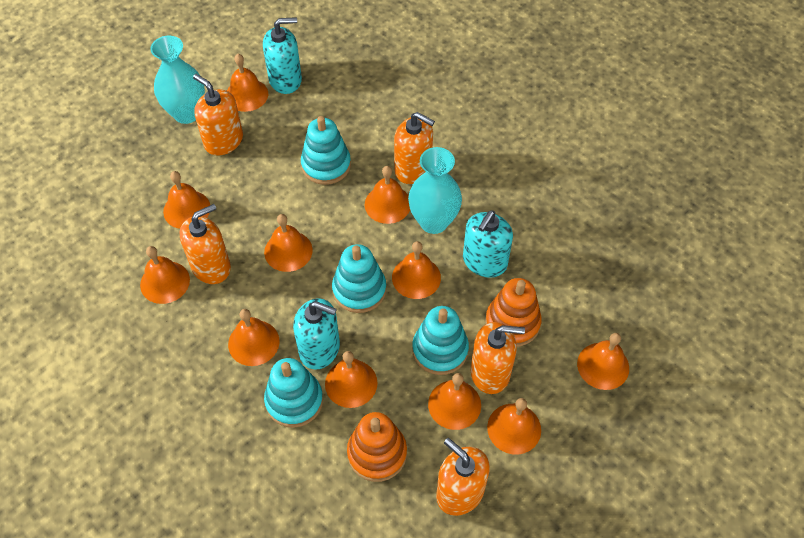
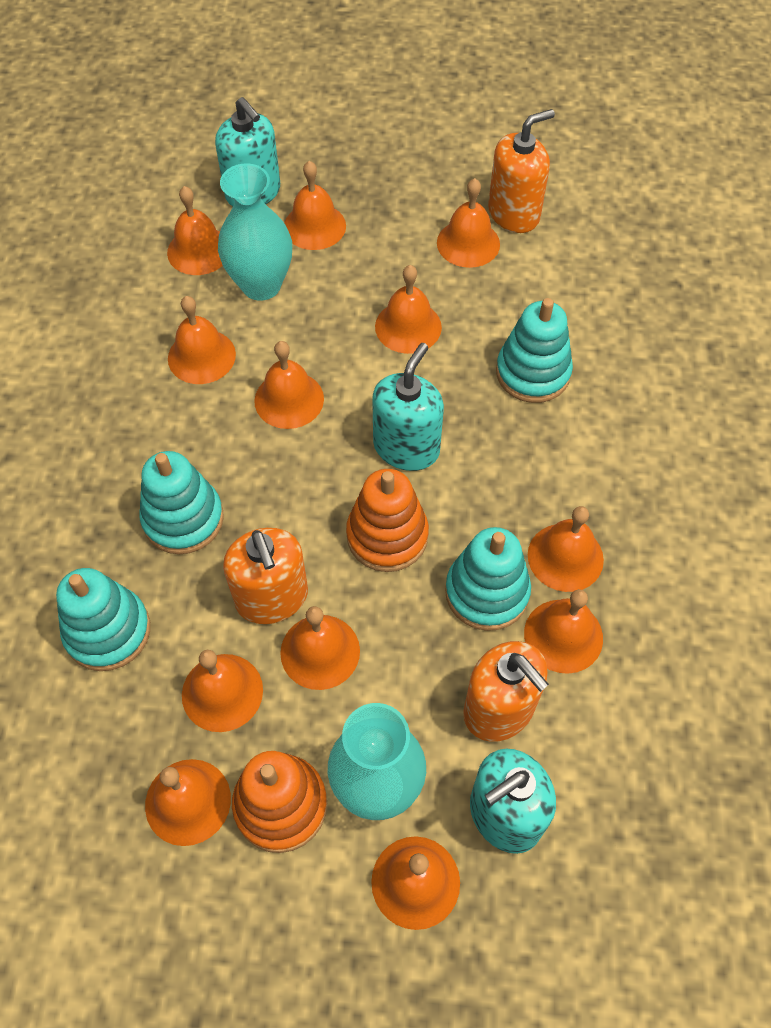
orange bell: 11 -> 12
orange soap dispenser: 5 -> 3

